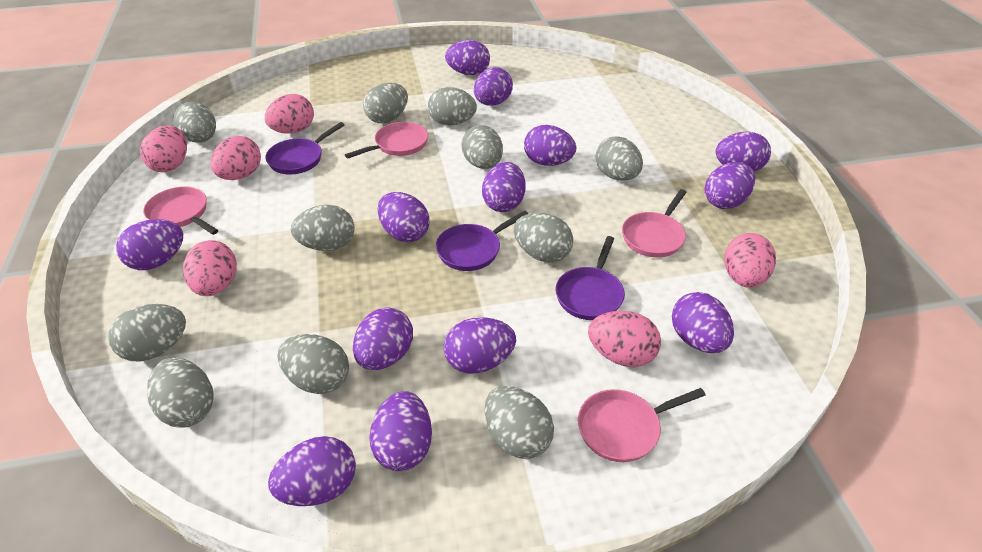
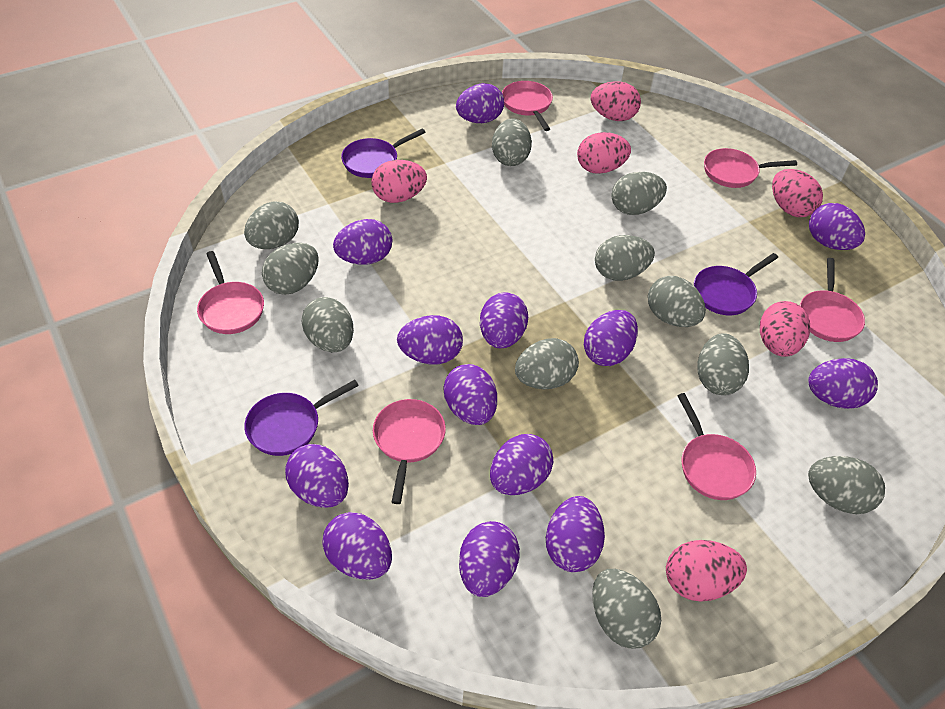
pink pan: 4 -> 6

